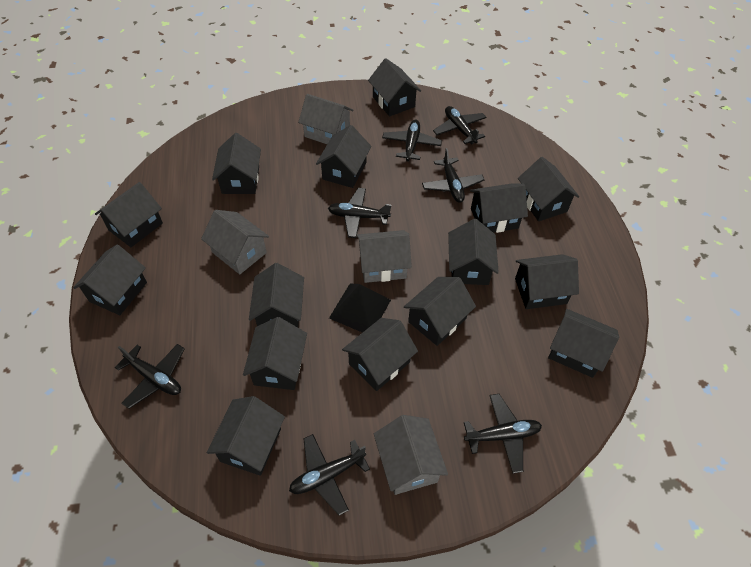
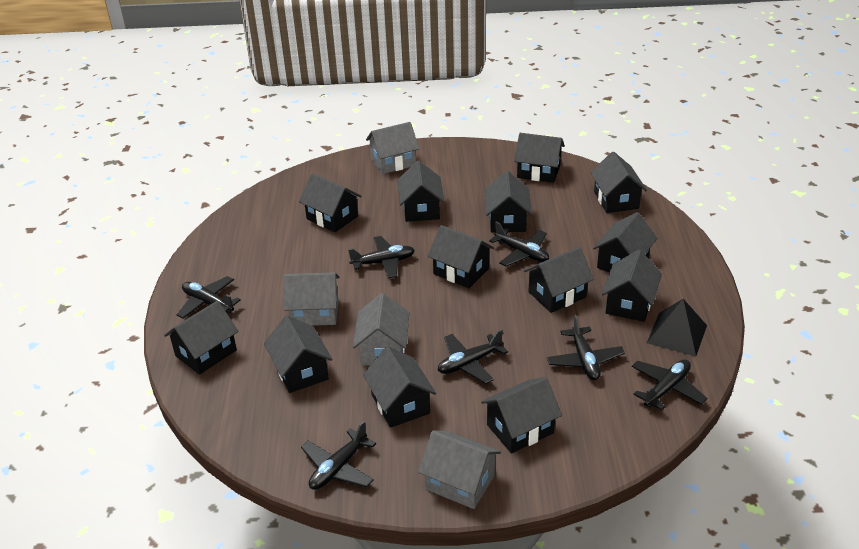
black house: 15 -> 13

